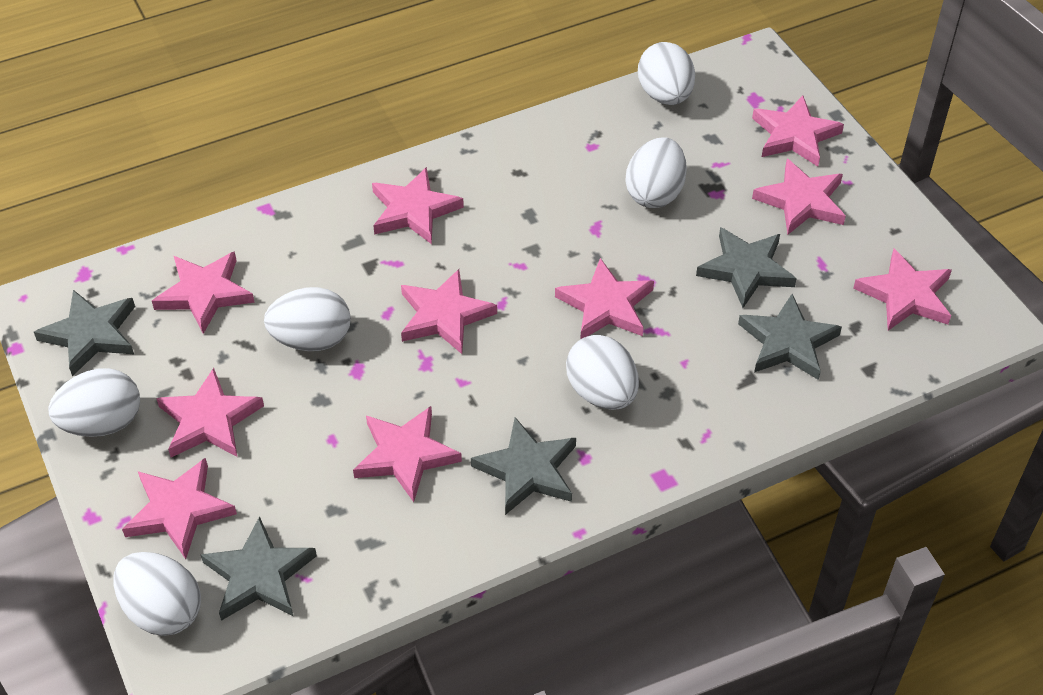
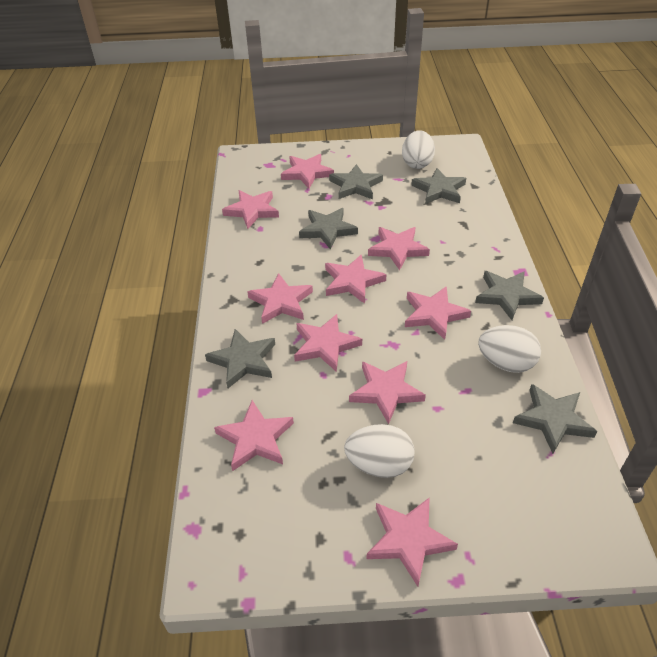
grey star: 5 -> 6
white egg: 6 -> 3

